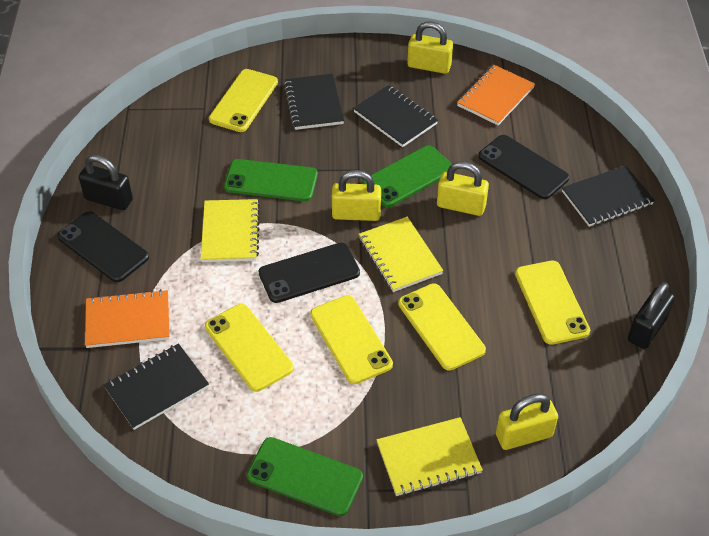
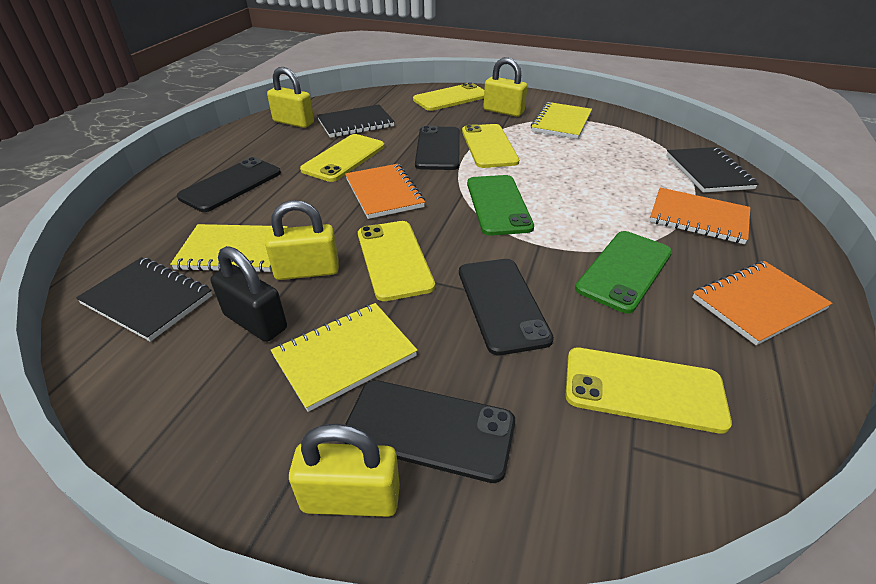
black notebook: 4 -> 3
black padlock: 2 -> 1
black phone: 3 -> 4
green phone: 3 -> 2
orange notebook: 2 -> 3

